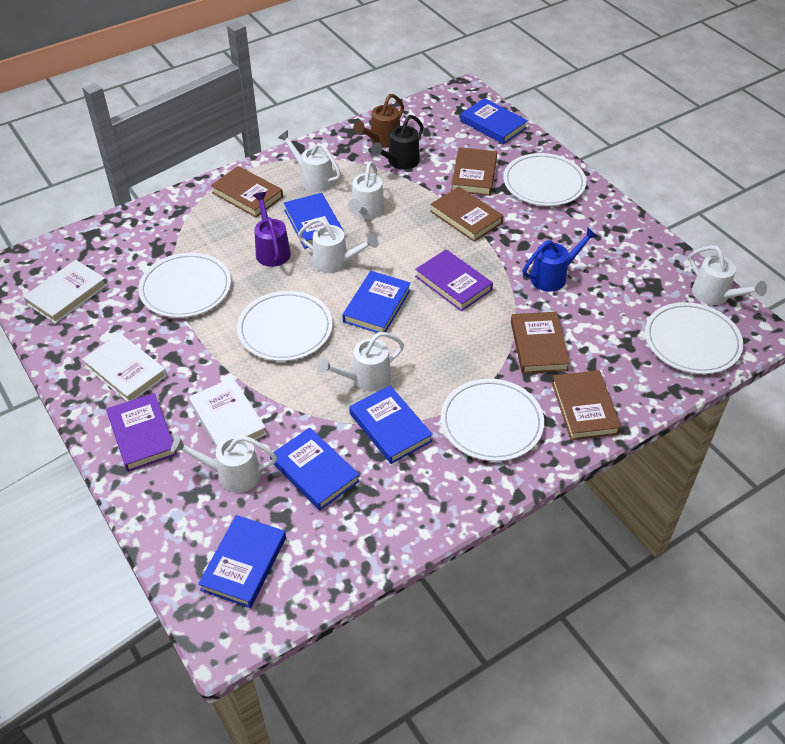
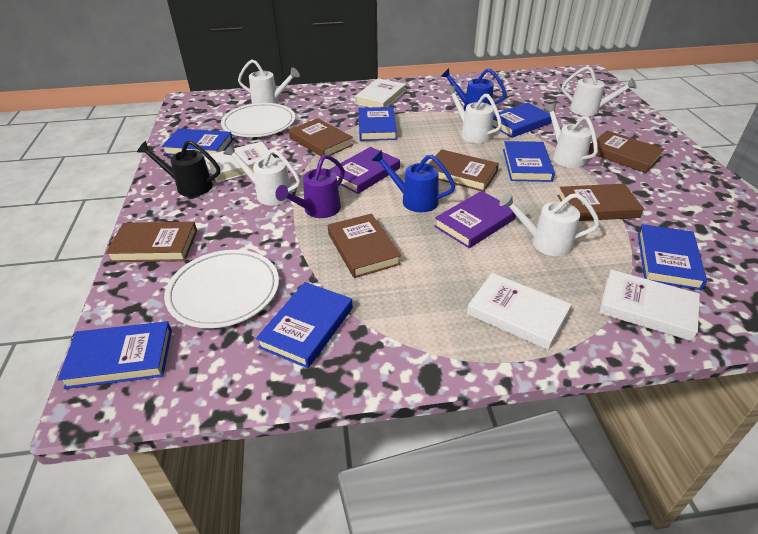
blue book: 6 -> 7
blue watering can: 1 -> 2
brown book: 5 -> 6
brown watering can: 1 -> 0
white book: 3 -> 4
white plate: 5 -> 2

